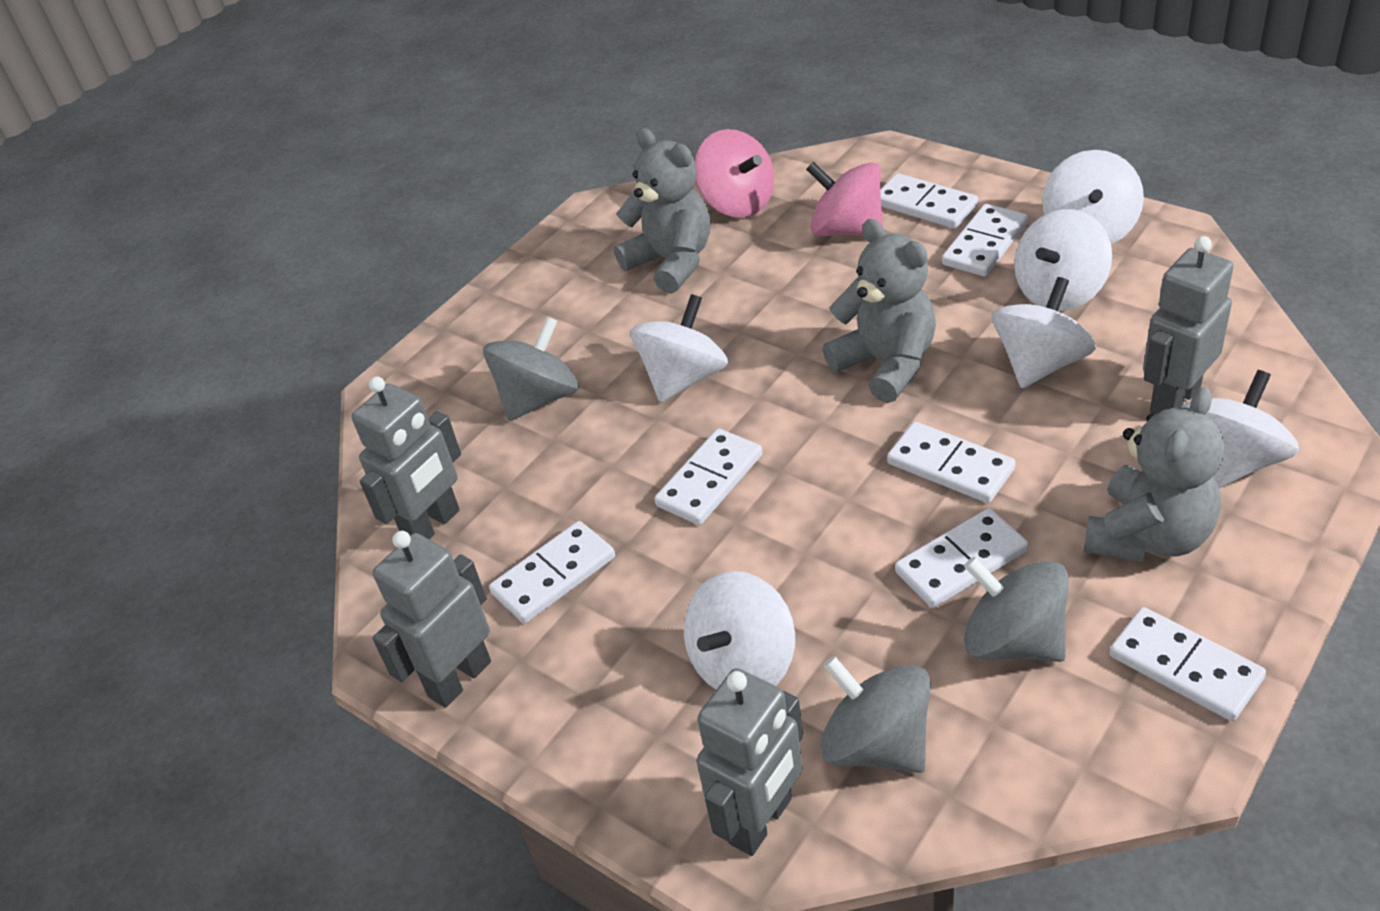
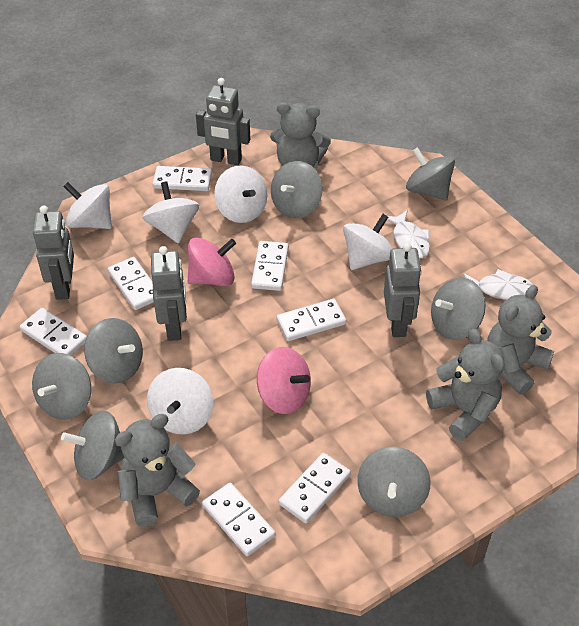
grey spinning top: 3 -> 7
grey teddy bear: 3 -> 4
white fish: 0 -> 2
white spinning top: 6 -> 5

